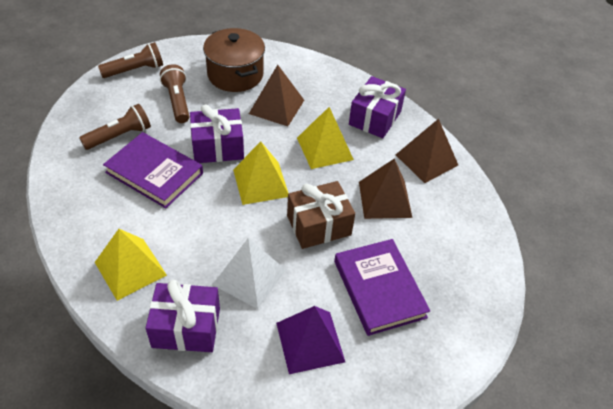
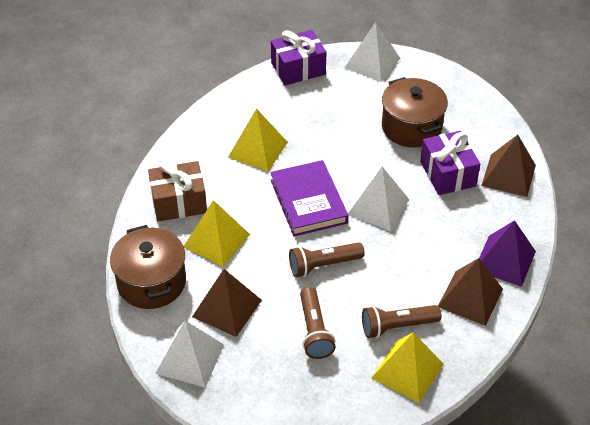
brown pot: 1 -> 2
purple book: 2 -> 1
purple gift: 3 -> 2
white pyramid: 1 -> 3

